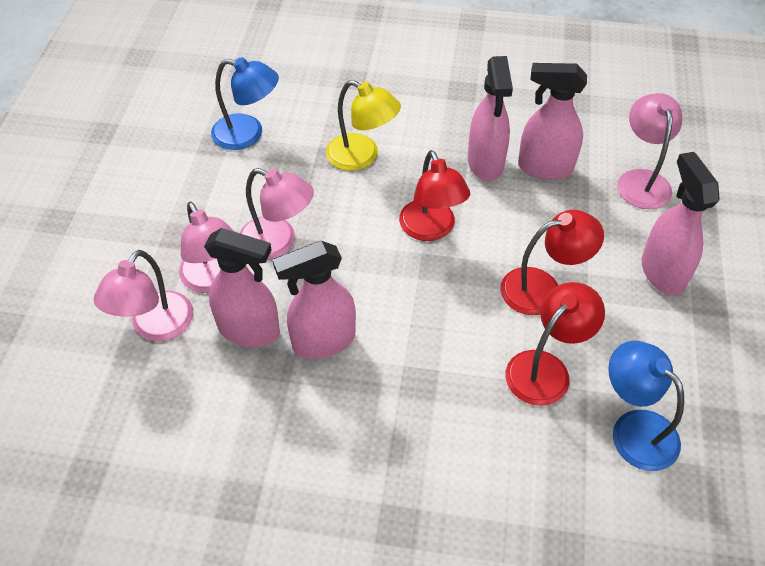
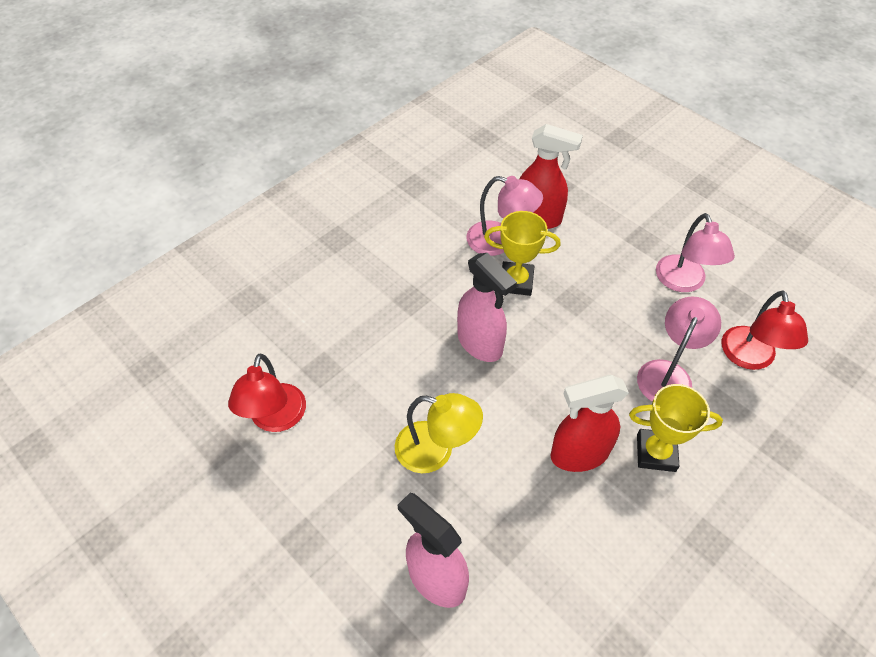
blue lamp: 2 -> 0
pink lamp: 4 -> 3
pink spray bottle: 5 -> 2
red lamp: 3 -> 2
red spray bottle: 0 -> 2
yellow trophy: 0 -> 2

